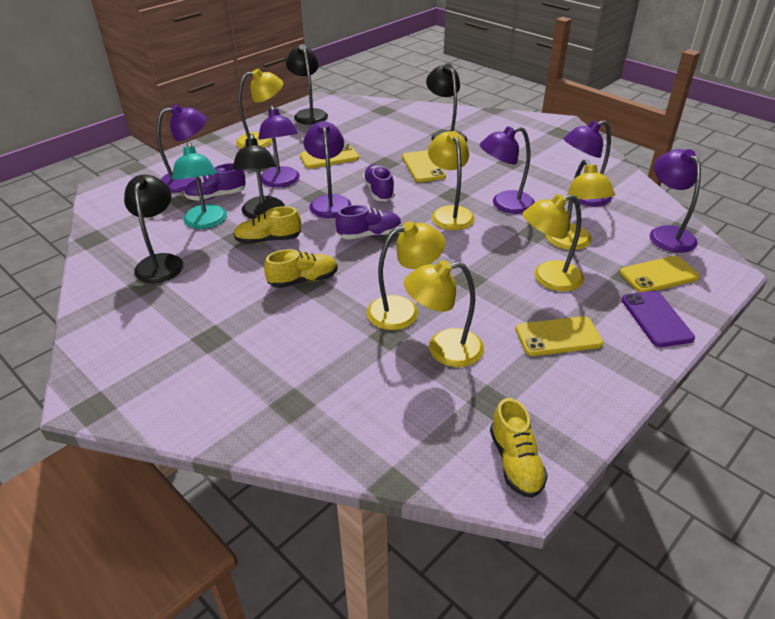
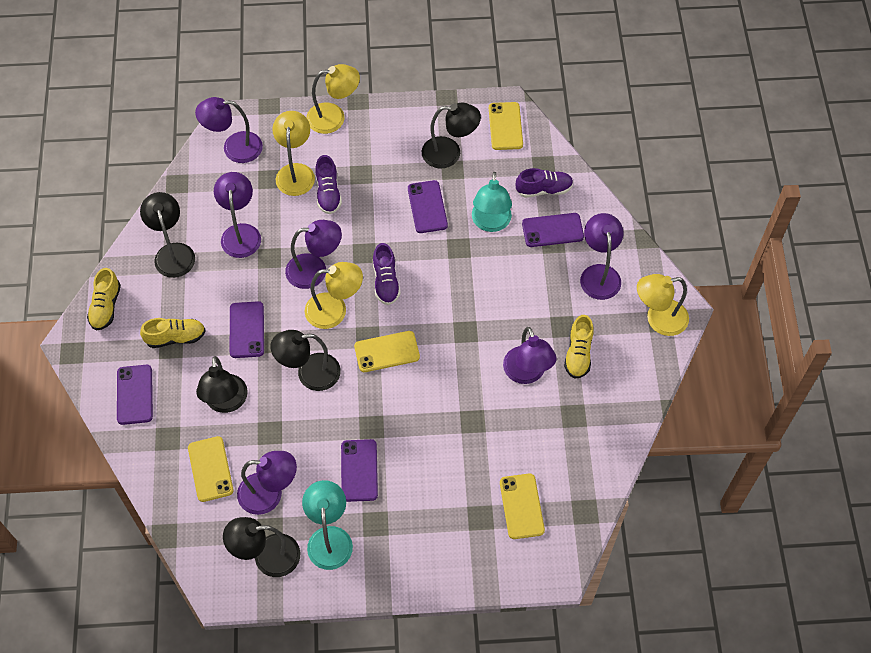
black lamp: 4 -> 5
purple phone: 1 -> 5
turquoise lamp: 1 -> 2
yellow lamp: 6 -> 4

